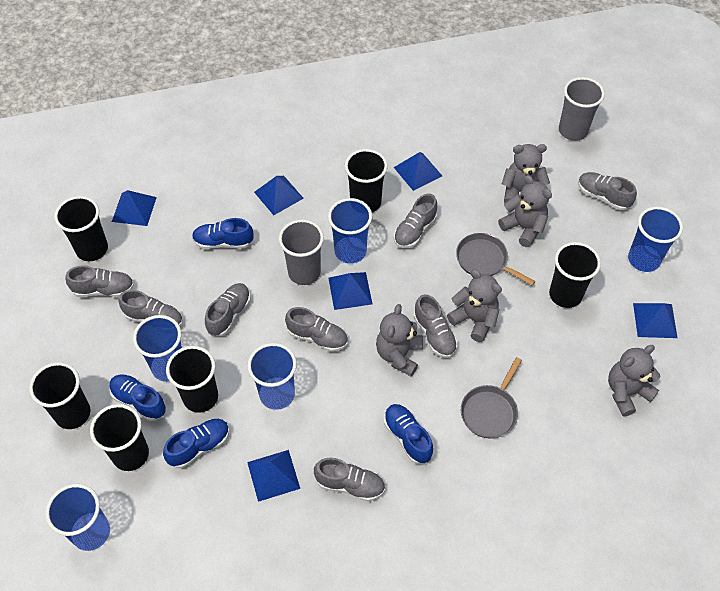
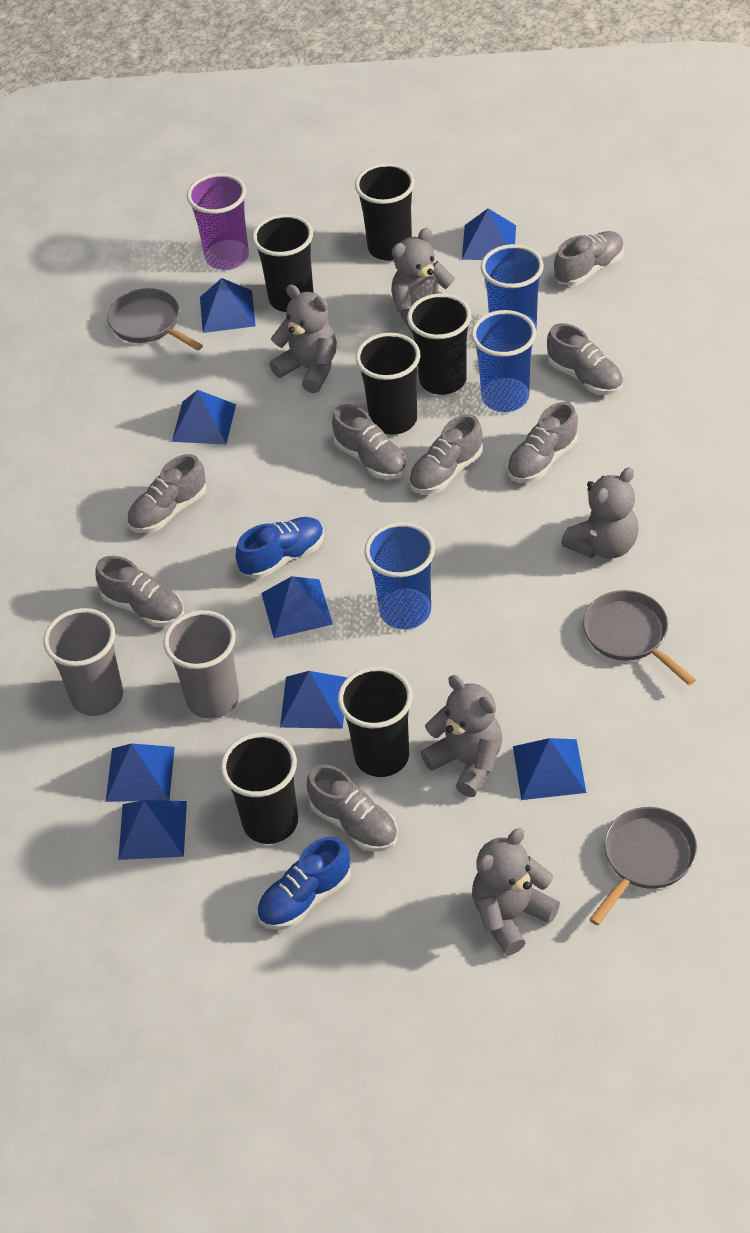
blue cup: 5 -> 3
blue pyramid: 6 -> 8
blue shoe: 4 -> 2
grey pan: 2 -> 3
purple cup: 0 -> 1

